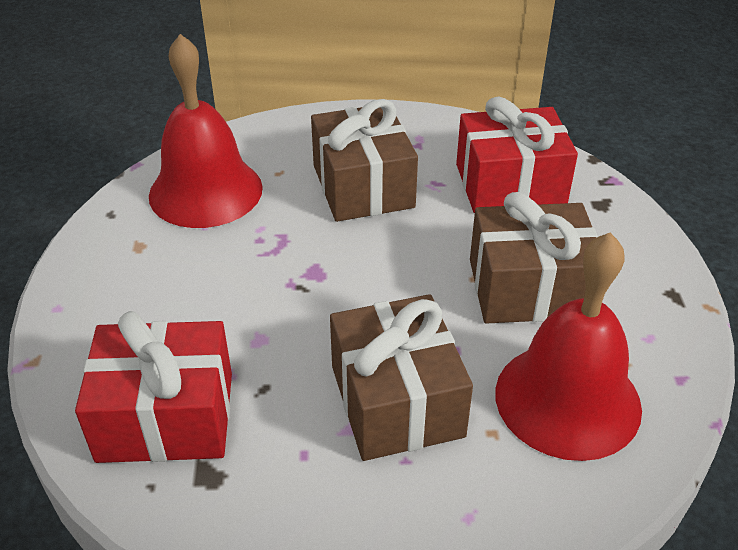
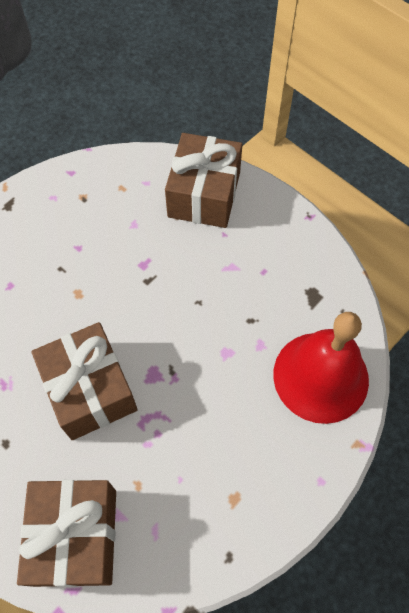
red bell: 2 -> 1
red gift: 2 -> 0

